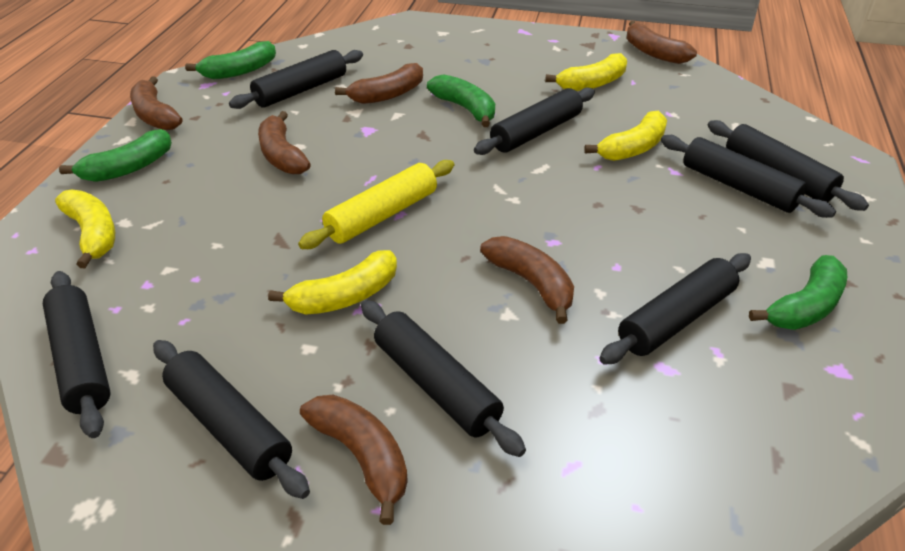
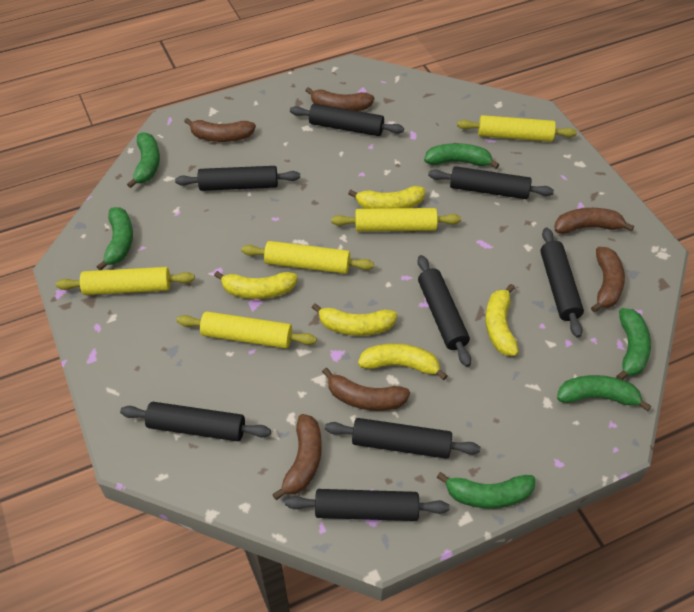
green banana: 4 -> 6
yellow banana: 4 -> 5
yellow rolling pin: 1 -> 5

